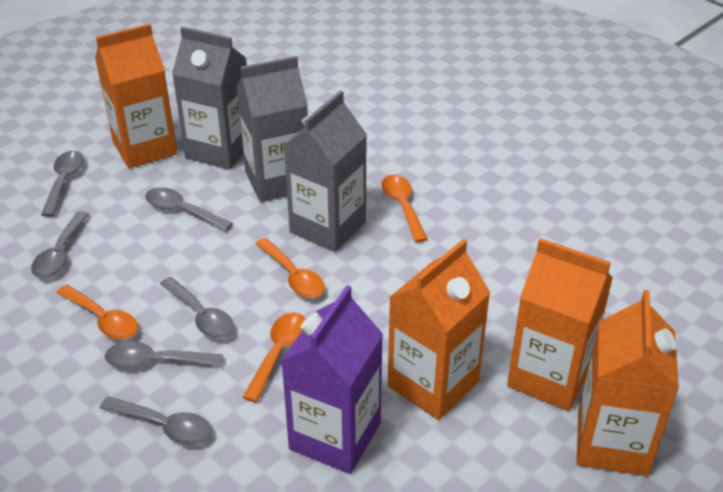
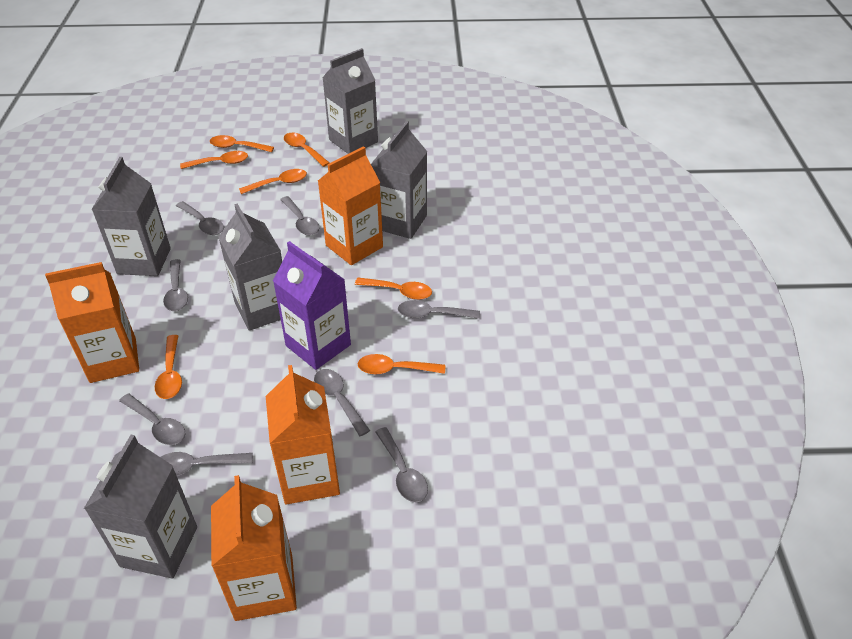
grey carton: 3 -> 5
grey spoon: 6 -> 8
orange spoon: 4 -> 7

